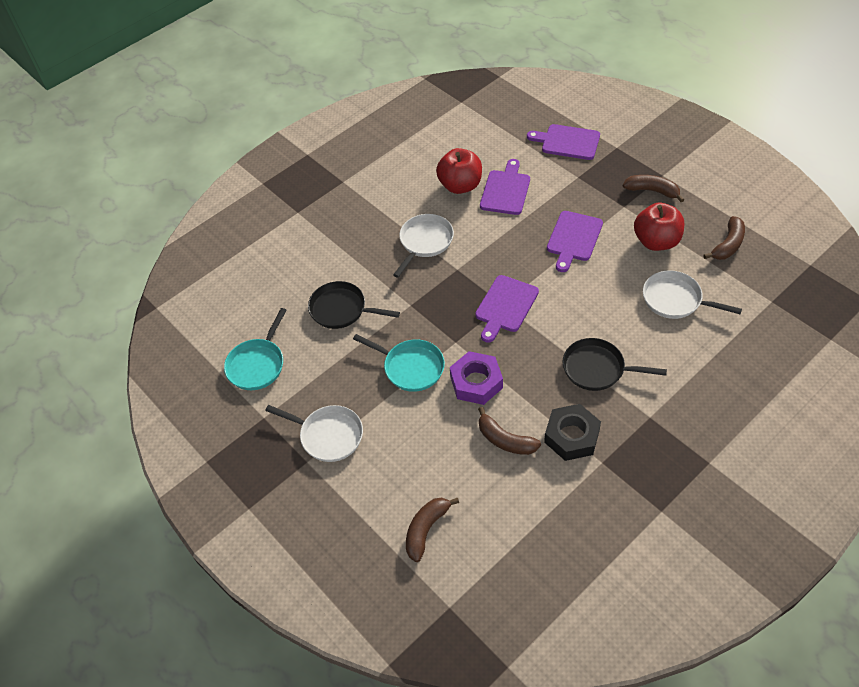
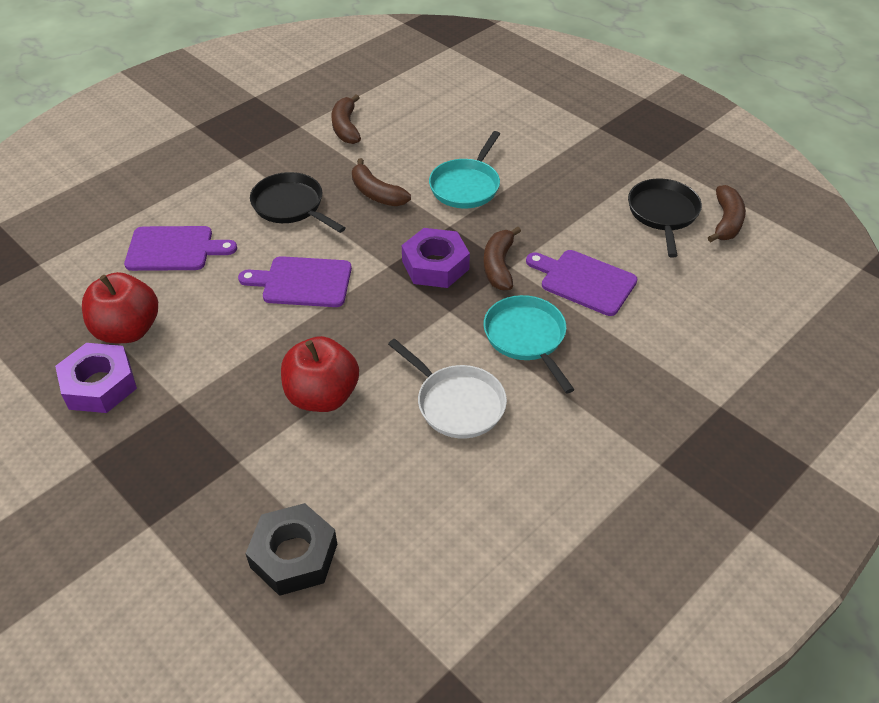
purple cutting board: 4 -> 3
purple nut: 1 -> 2
white pan: 3 -> 1

